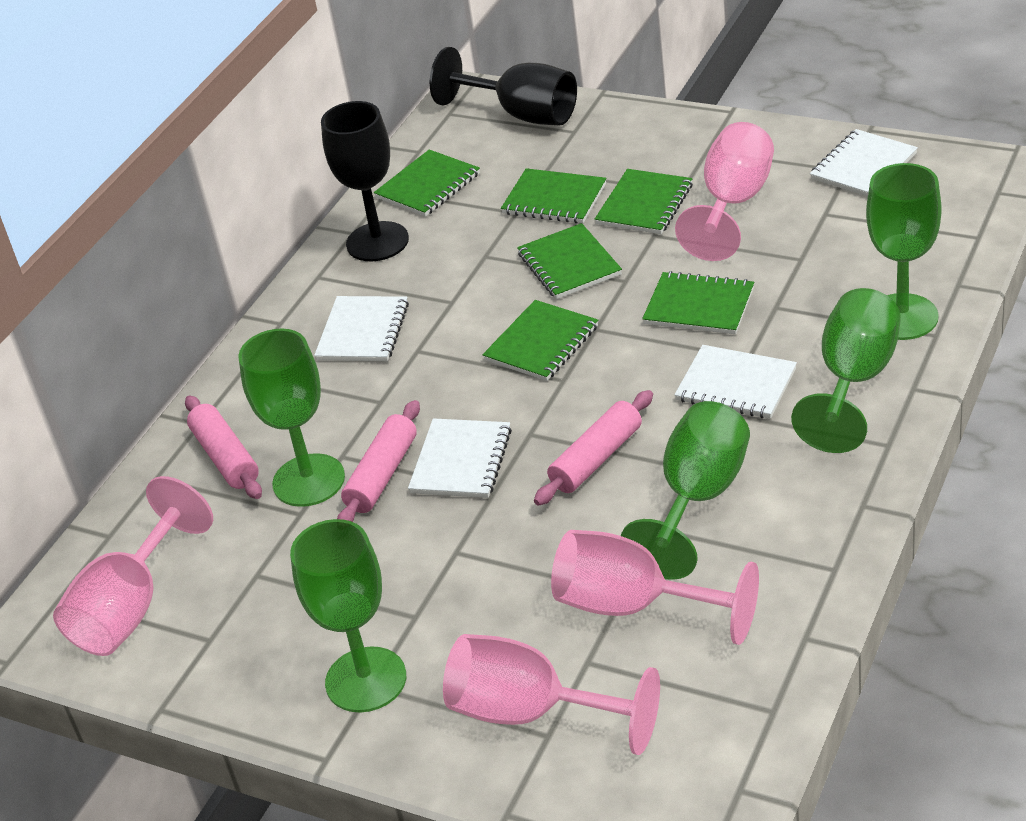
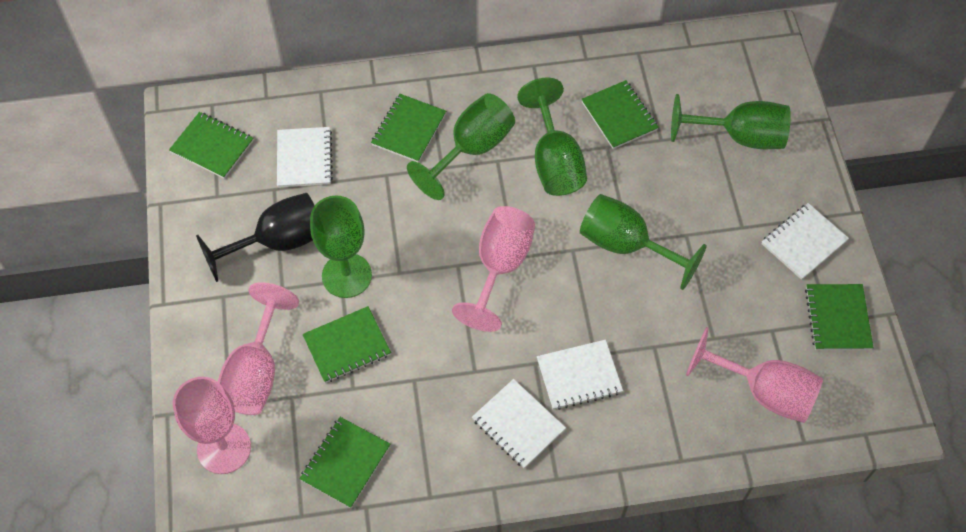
black goblet: 2 -> 1
pink rolling pin: 3 -> 0

